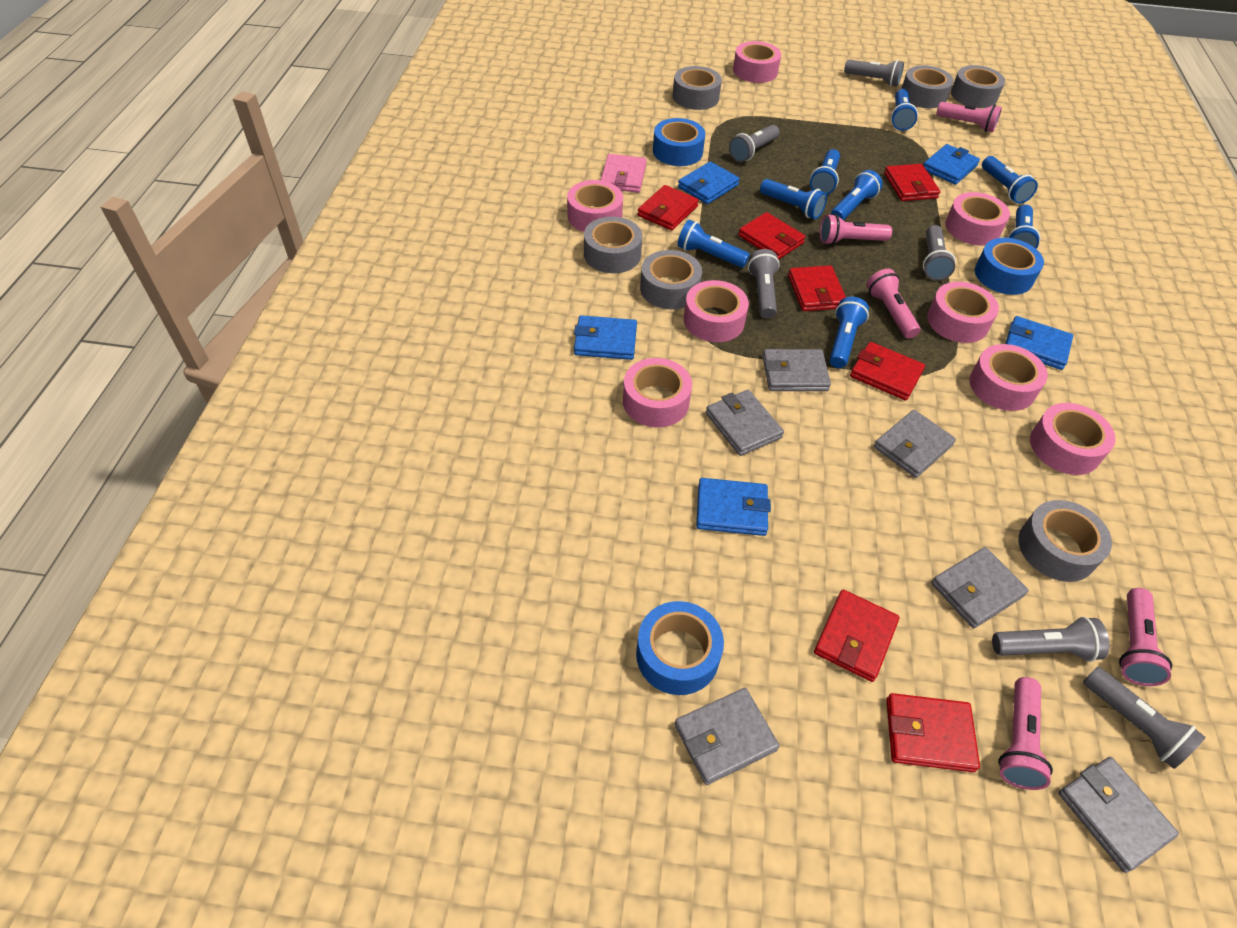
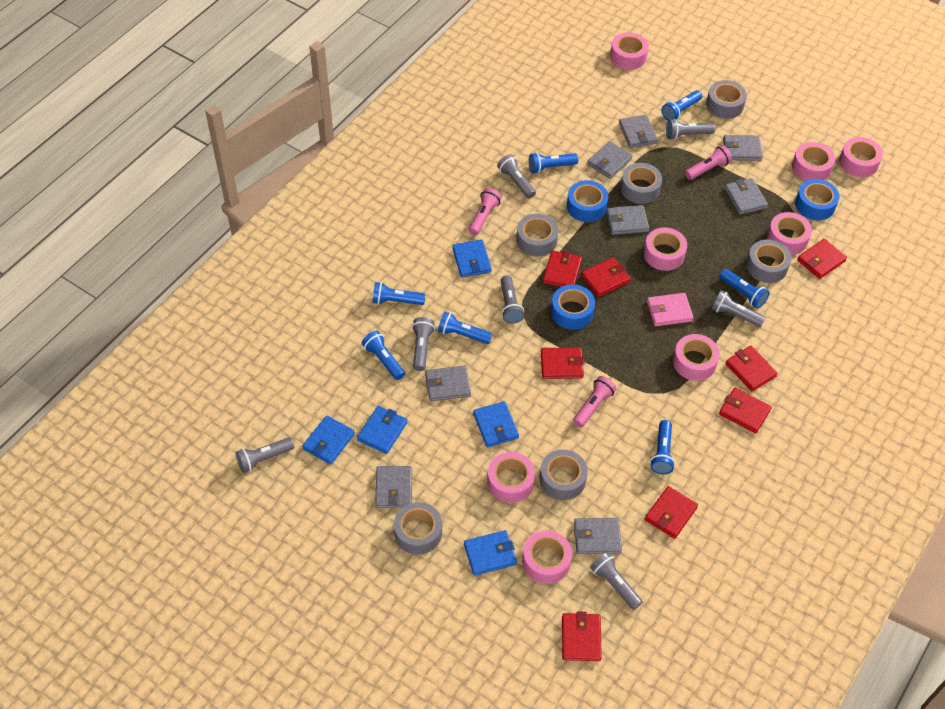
blue flashlight: 8 -> 7
grey flashlight: 6 -> 7
grey wallet: 6 -> 8
pink flashlight: 5 -> 3
red wallet: 7 -> 8

